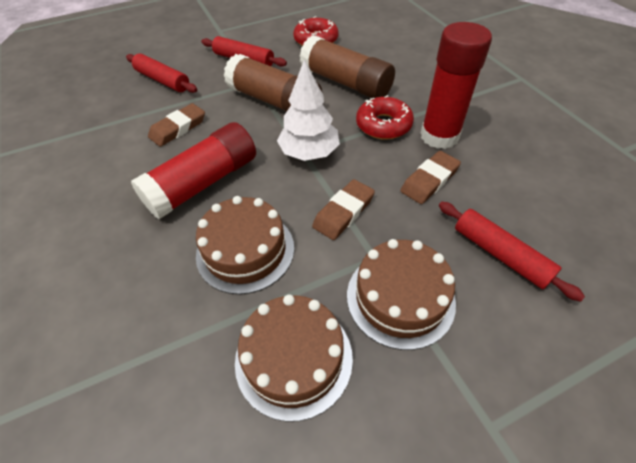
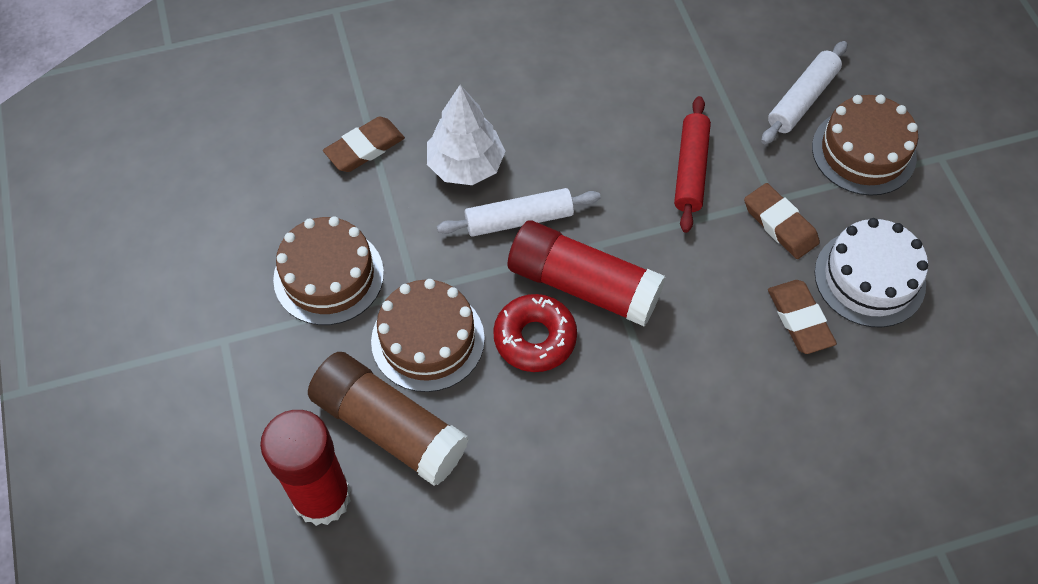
brown glue stick: 2 -> 1
red donut: 2 -> 1
red rolling pin: 3 -> 1
white cake: 0 -> 1
white rolling pin: 0 -> 2

